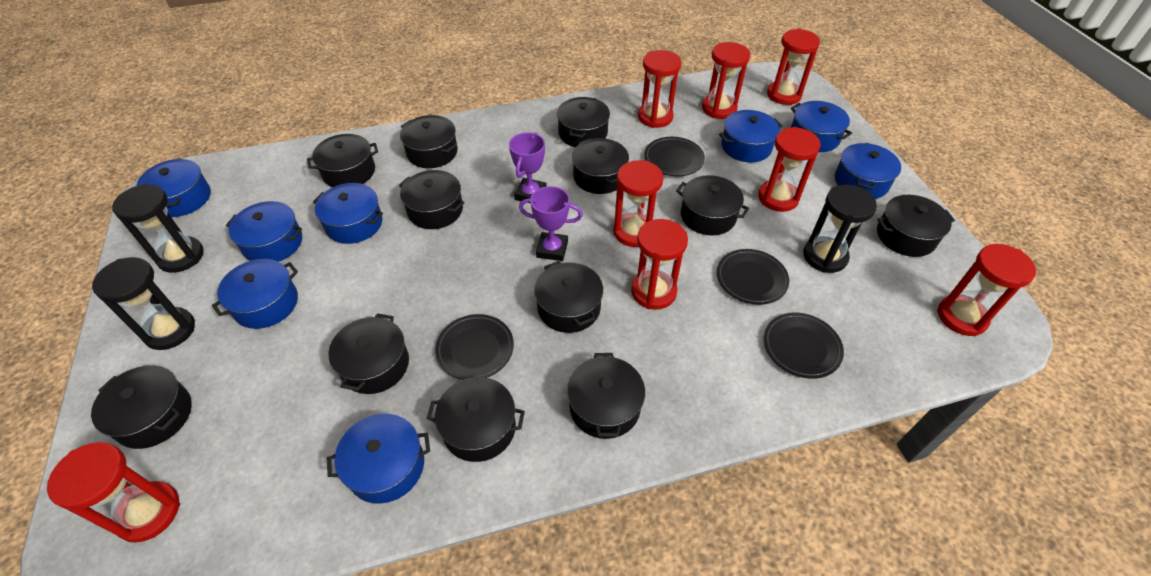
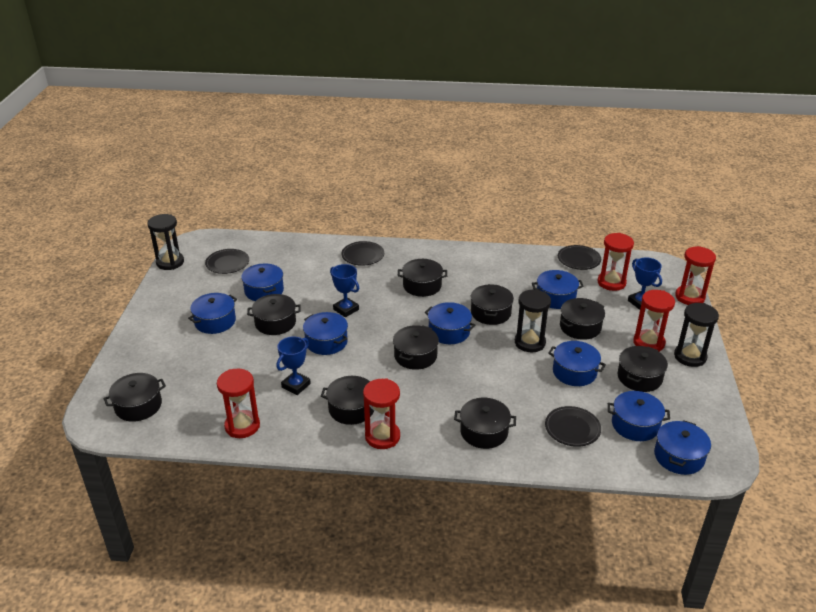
black pot: 12 -> 9
blue trophy: 0 -> 3
purple trophy: 2 -> 0
red hourglass: 8 -> 5

